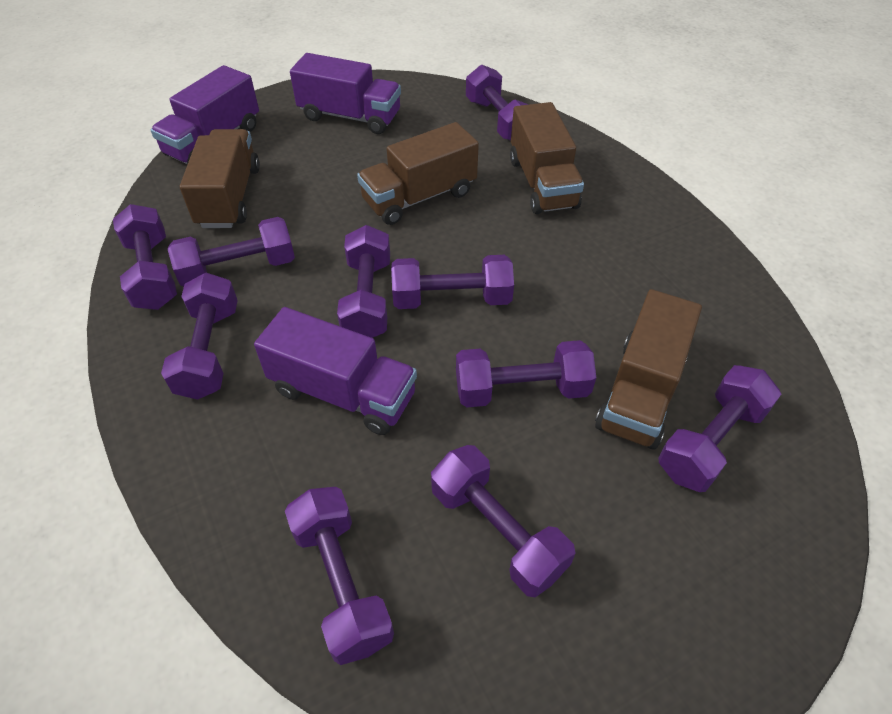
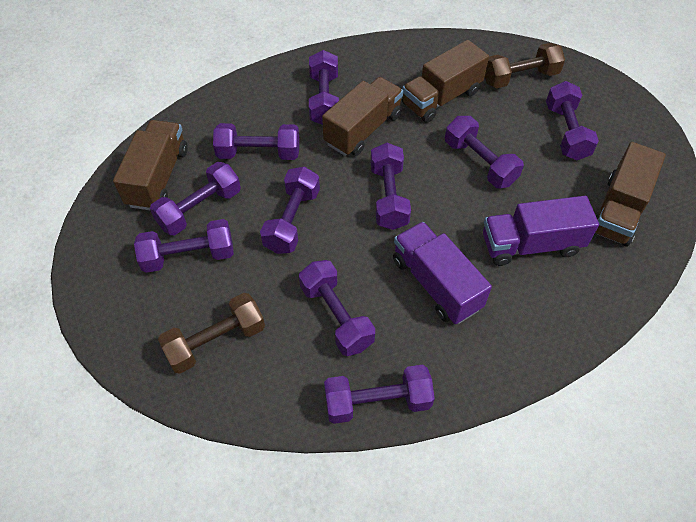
brown dumbbell: 0 -> 2
purple truck: 3 -> 2

